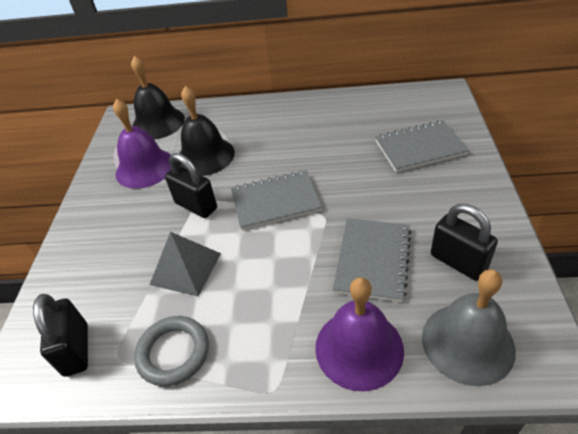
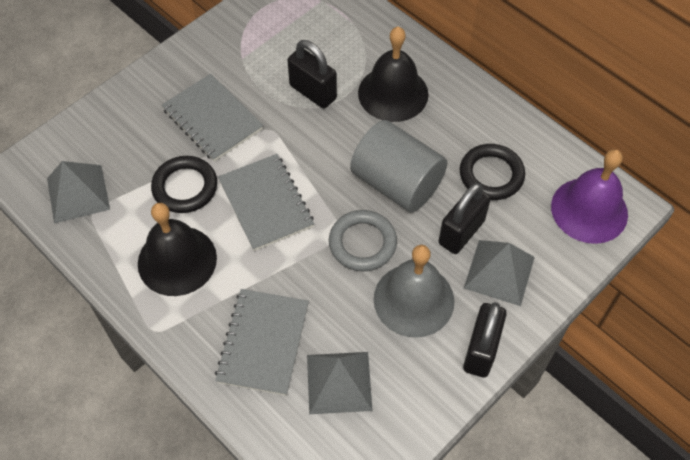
black ring: 0 -> 2
grey cylinder: 0 -> 1
grey pyramid: 1 -> 3
purple bell: 2 -> 1

